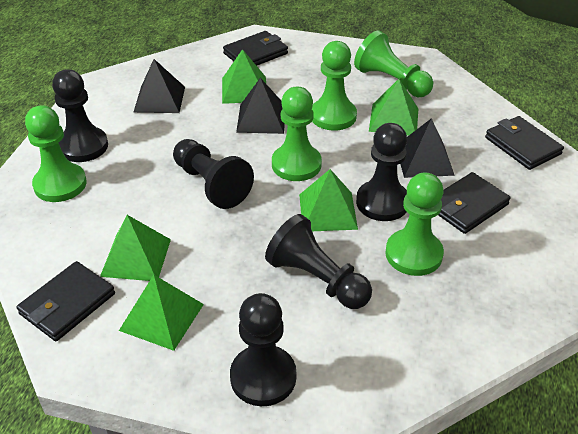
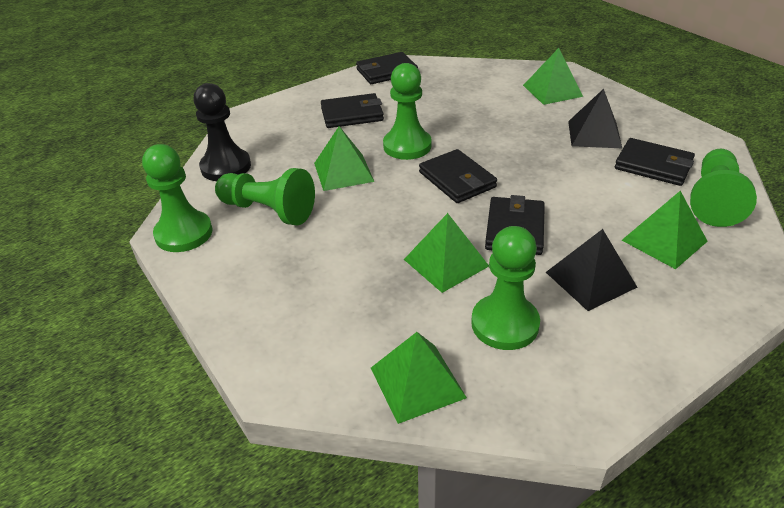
black pawn: 5 -> 1
black pyramid: 3 -> 2
black wallet: 4 -> 5

